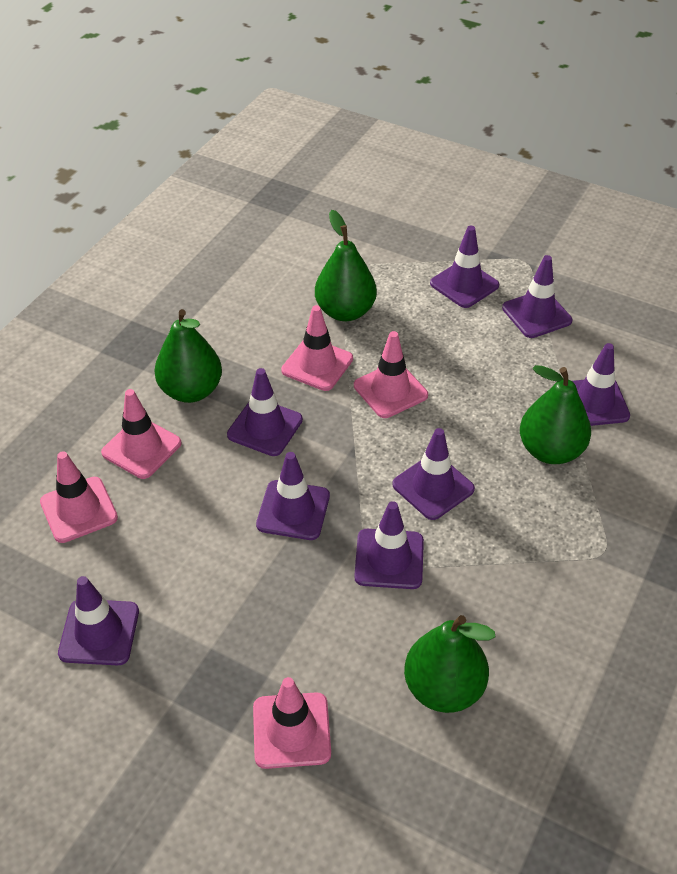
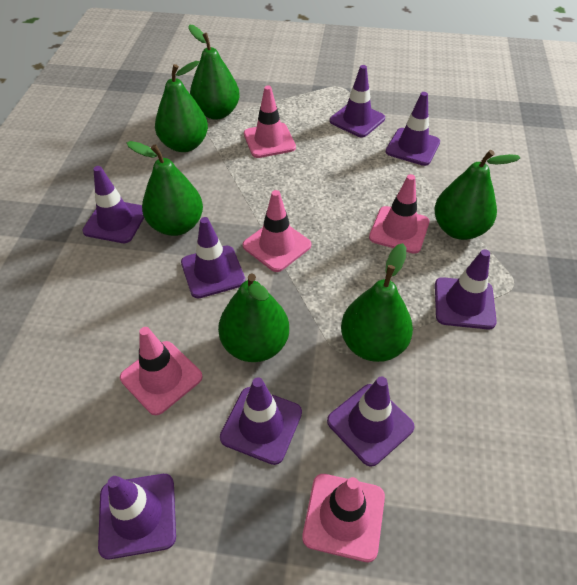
green pear: 4 -> 6

